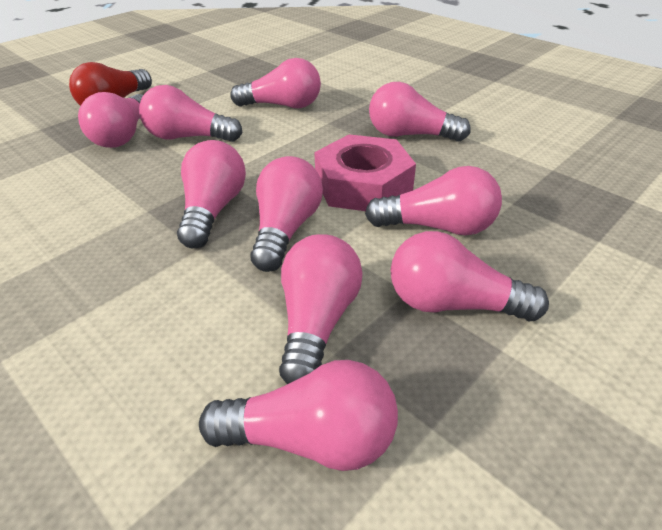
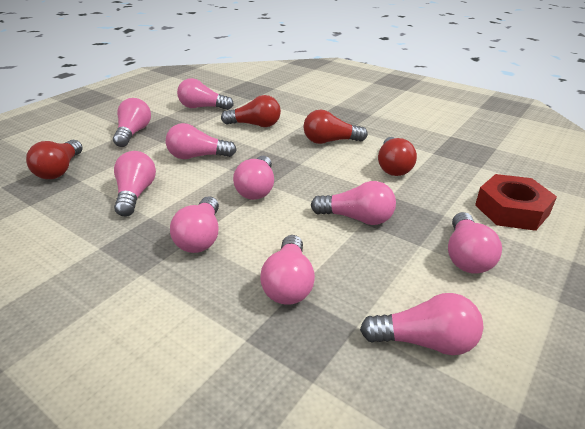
pink nut: 1 -> 0
red light bulb: 1 -> 4
red nut: 0 -> 1

